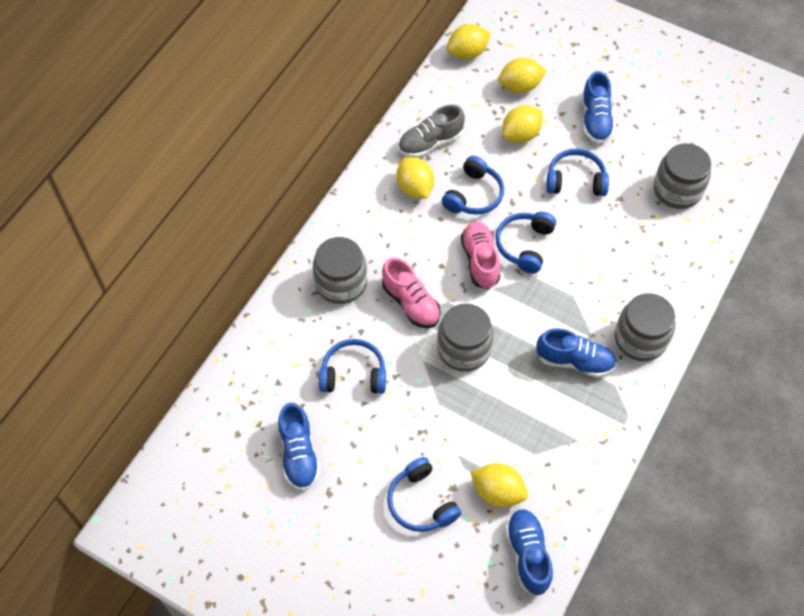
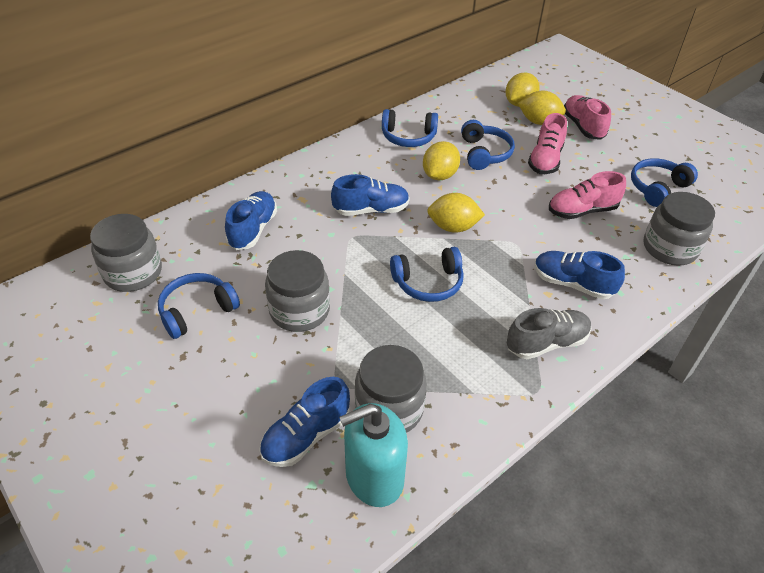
pink shoe: 2 -> 3
turquoise soap dispenser: 0 -> 1
yellow lemon: 5 -> 4

